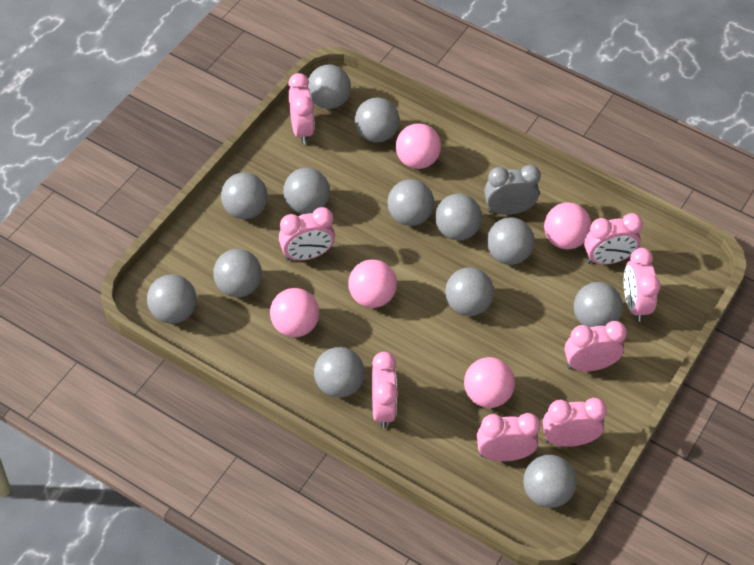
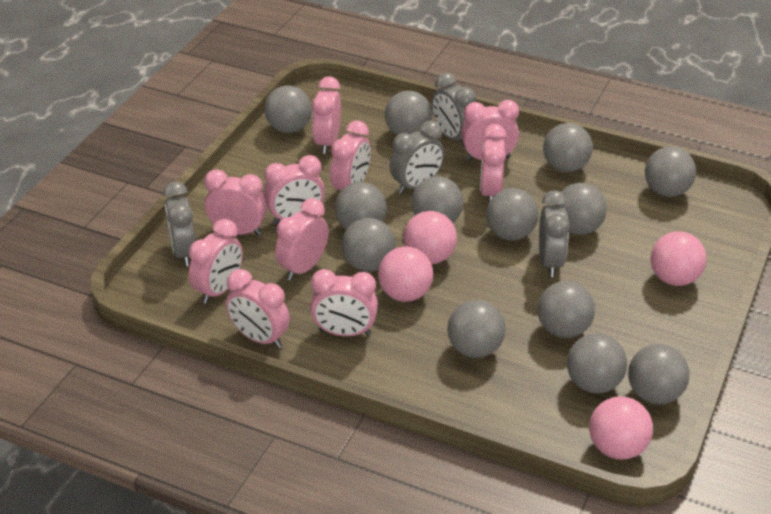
grey clock: 1 -> 4
pink ball: 5 -> 4
pink clock: 8 -> 10

